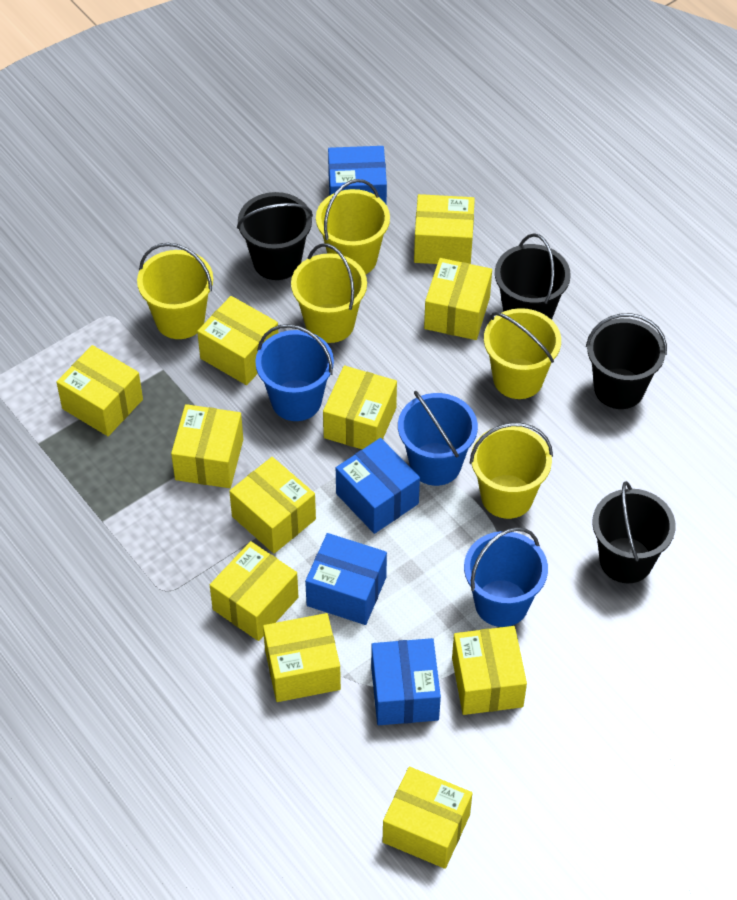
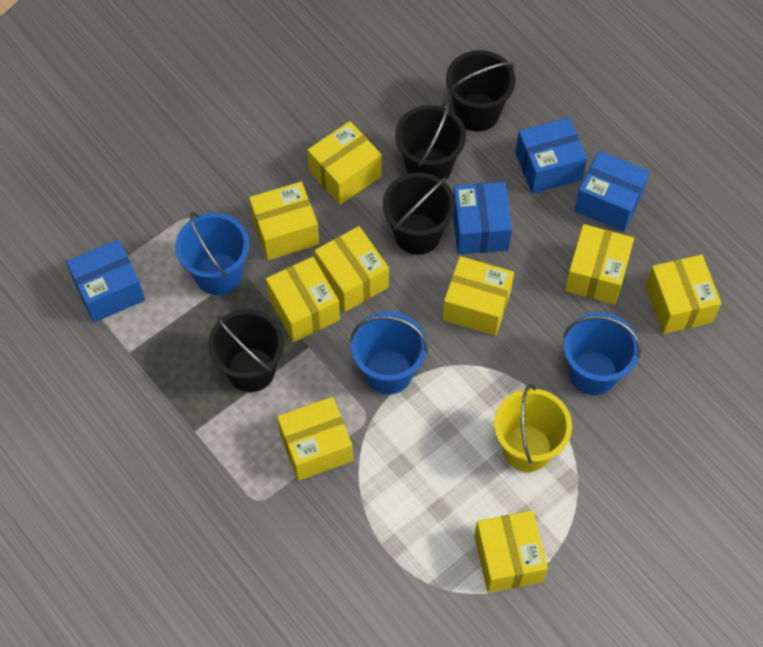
yellow box: 11 -> 9
yellow bucket: 5 -> 1

